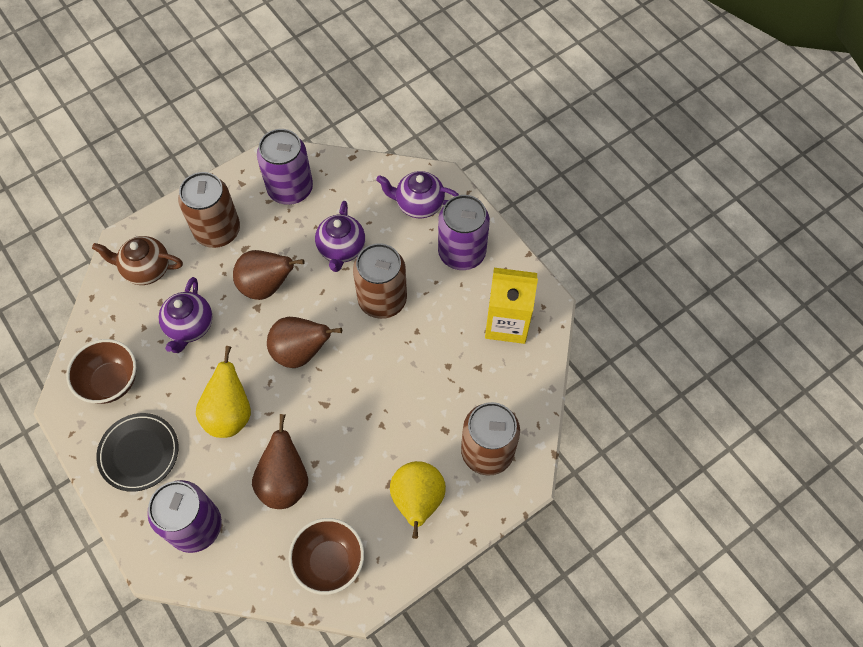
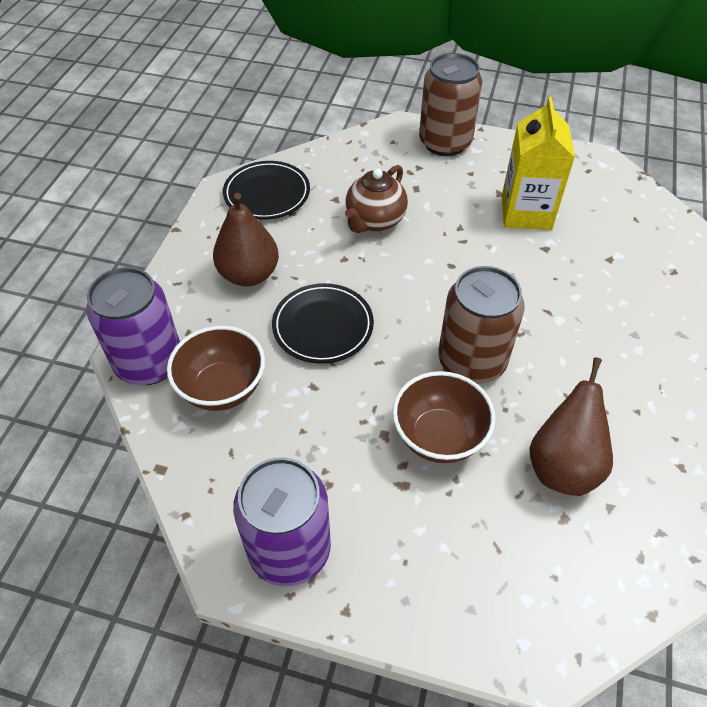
black plate: 1 -> 2
brown can: 3 -> 2
brown pear: 3 -> 2
purple can: 3 -> 2
purple teapot: 3 -> 0
yellow pear: 2 -> 0

